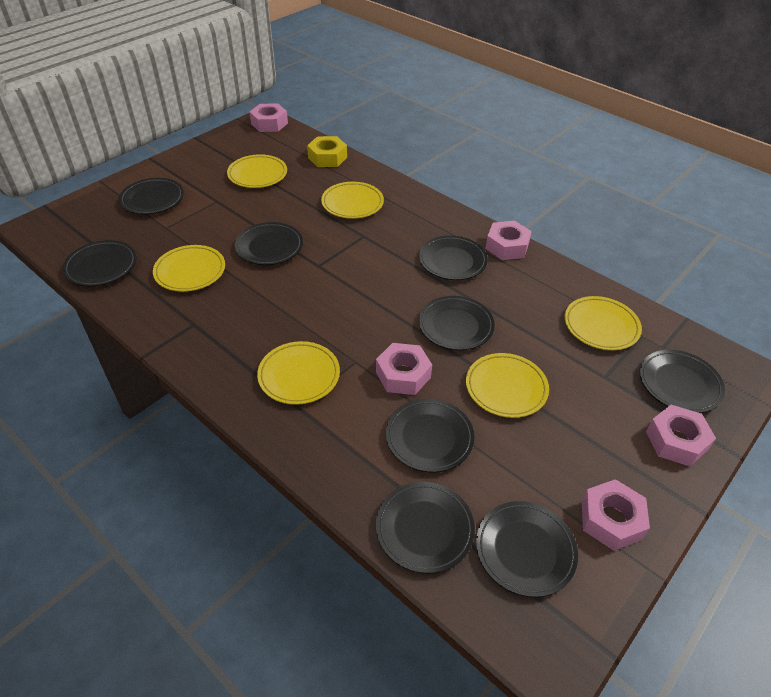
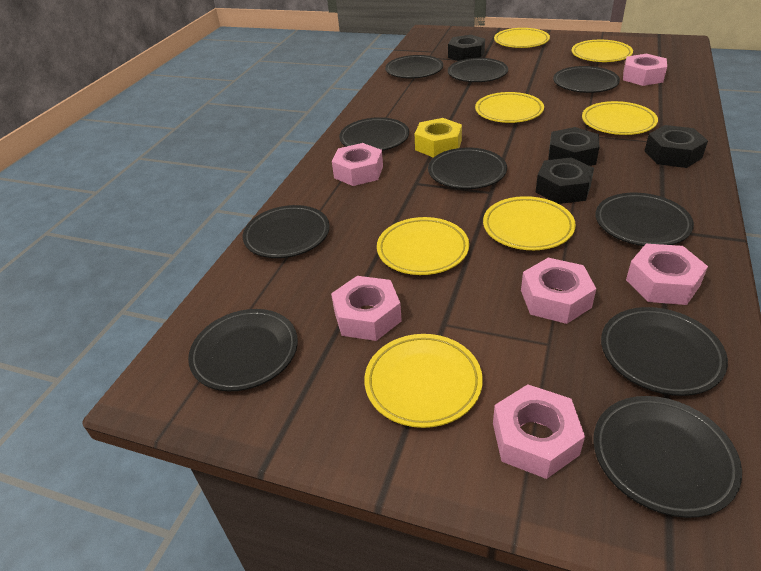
black nut: 0 -> 4
black plate: 9 -> 10
pink nut: 5 -> 6
yellow plate: 6 -> 7

